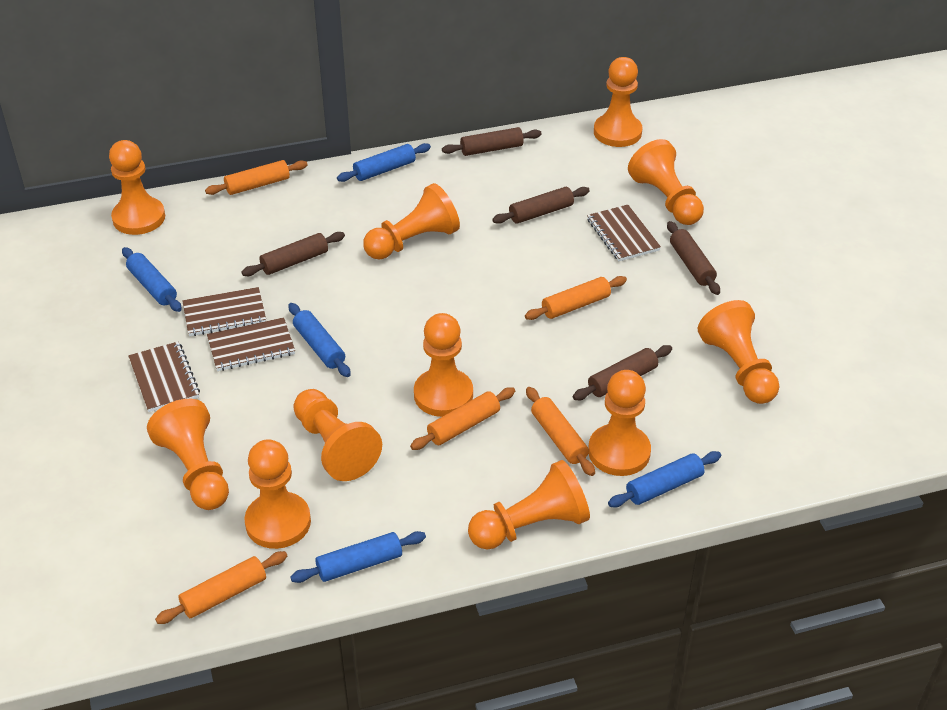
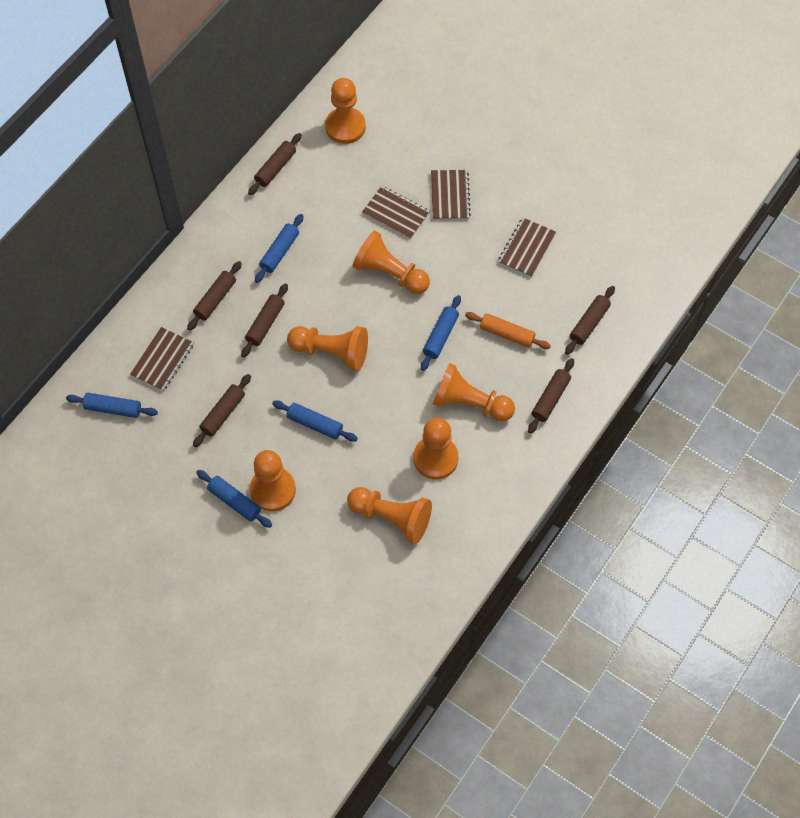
brown rolling pin: 5 -> 6
orange pawn: 11 -> 7
orange rolling pin: 5 -> 1

